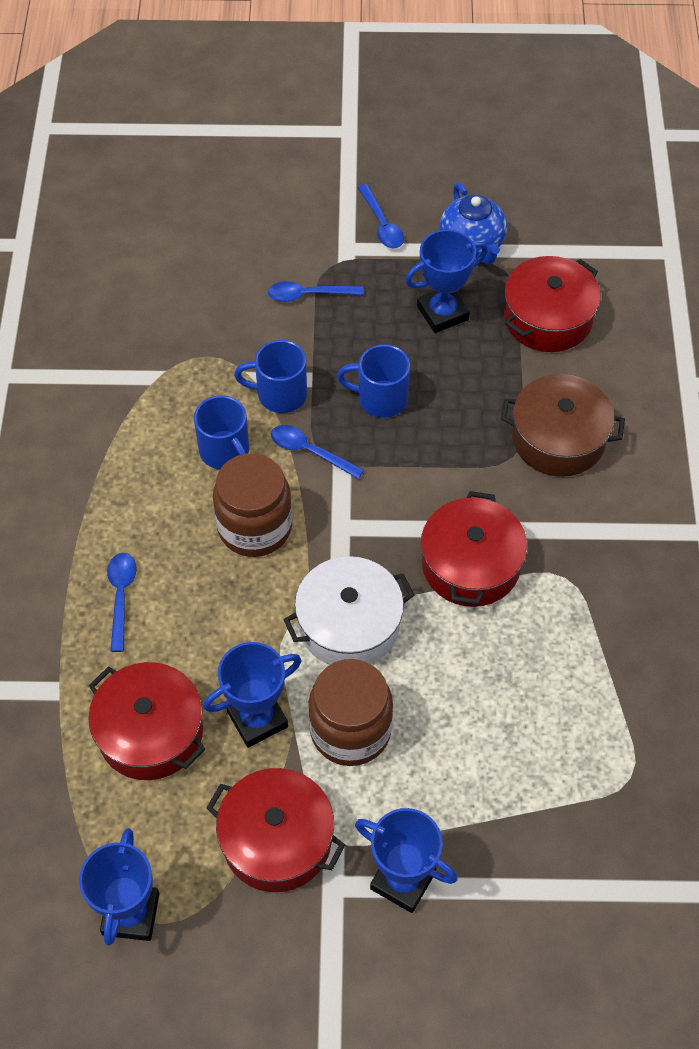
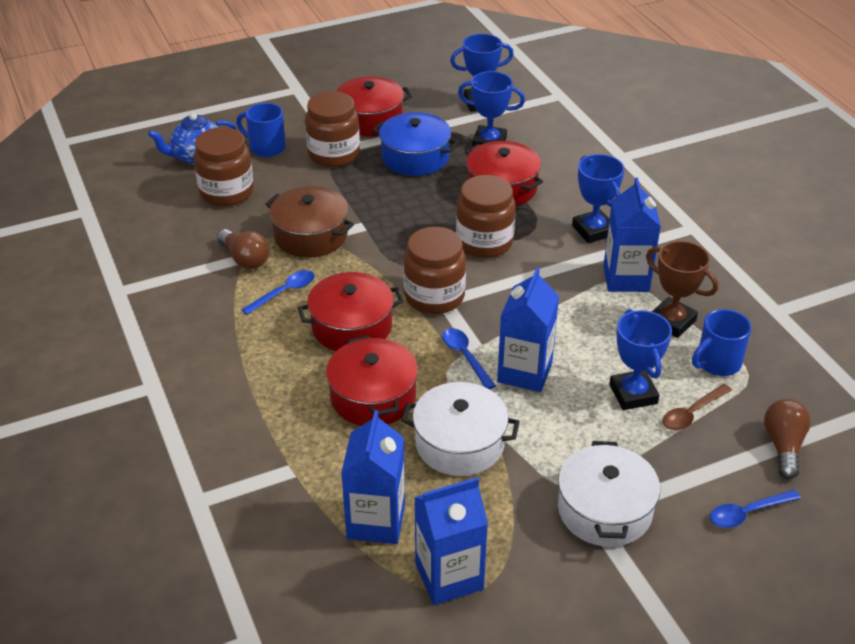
blue carton: 0 -> 4
blue mug: 3 -> 2
blue pot: 0 -> 1
blue spoon: 4 -> 3
brown jar: 2 -> 4
brown light bulb: 0 -> 2
brown spoon: 0 -> 1
brown trophy: 0 -> 1
white pot: 1 -> 2

